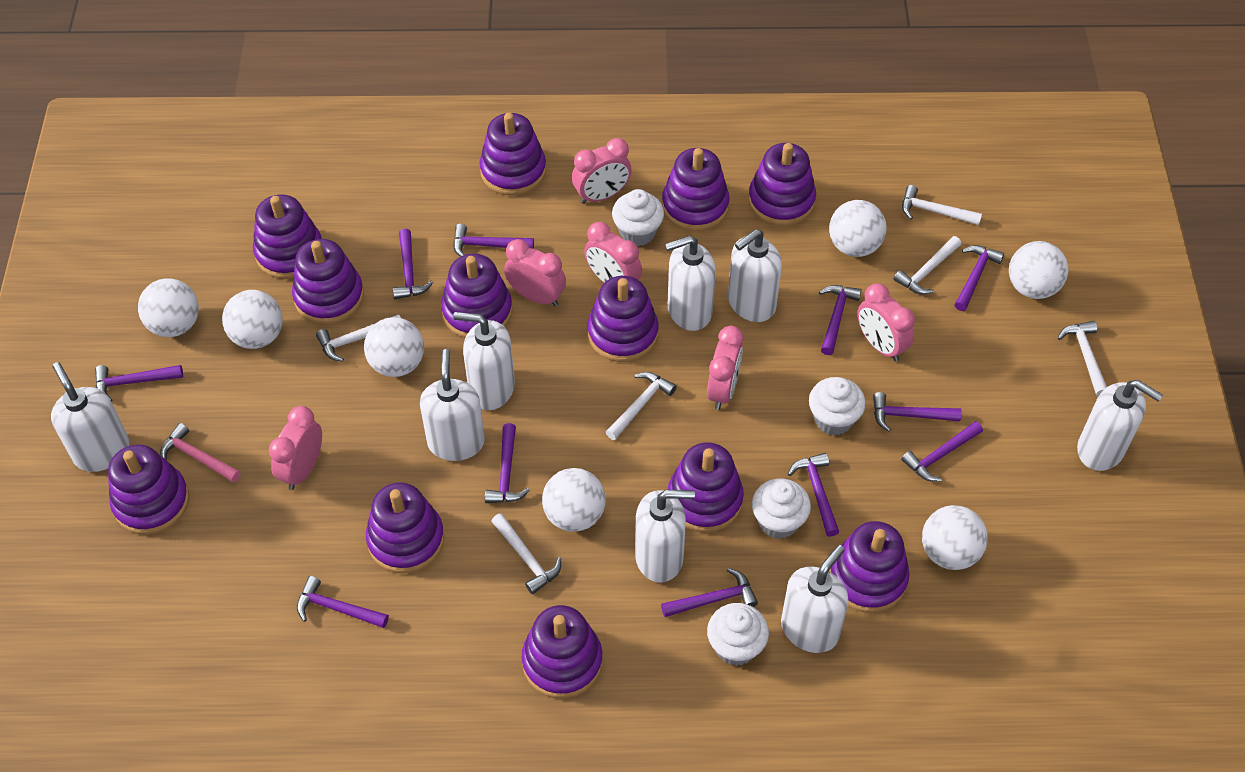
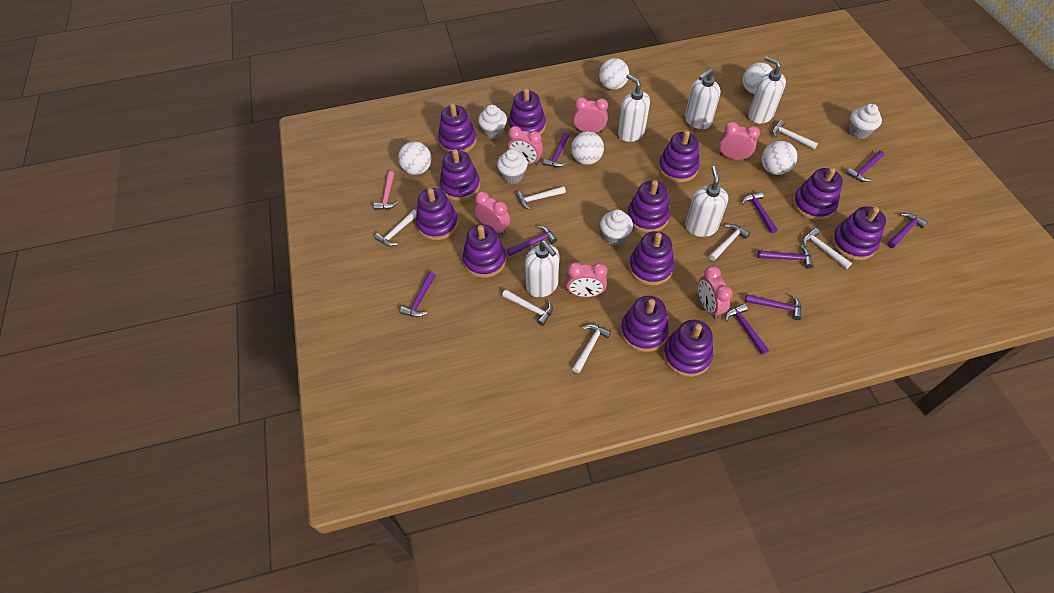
purple hammer: 11 -> 9
white ball: 7 -> 5
white hammer: 6 -> 7
white soap dispenser: 8 -> 5

